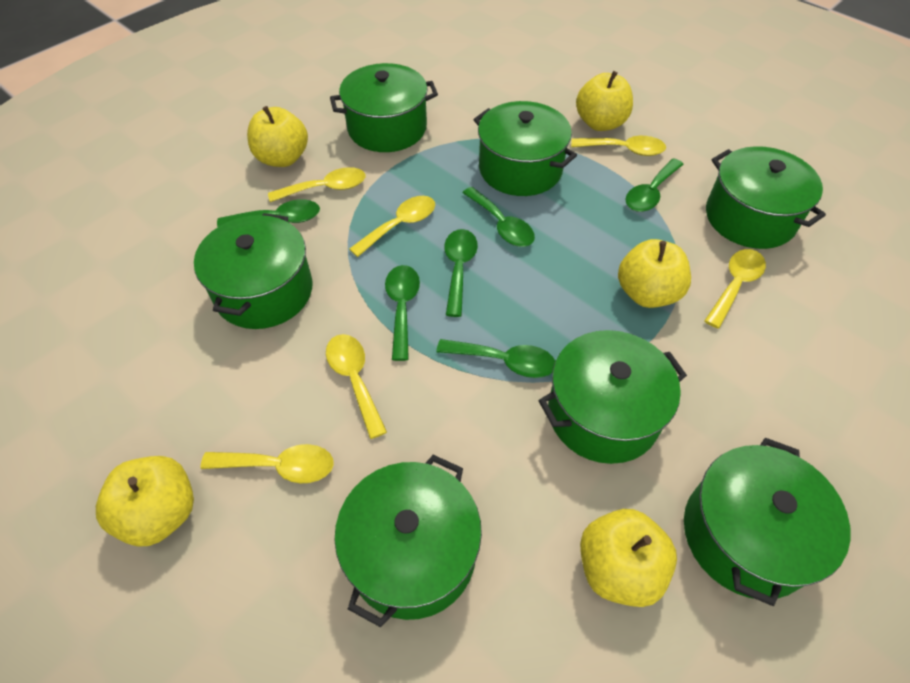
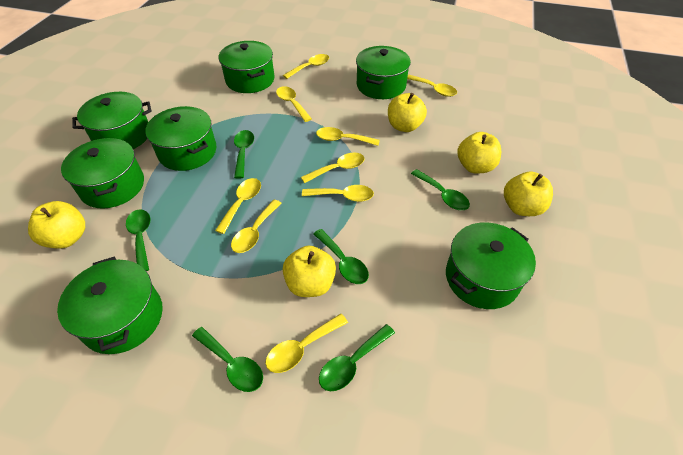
yellow spoon: 6 -> 9

